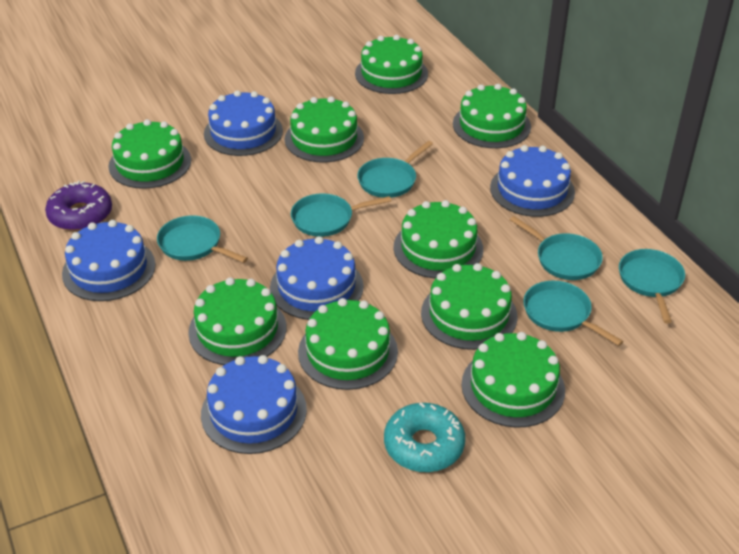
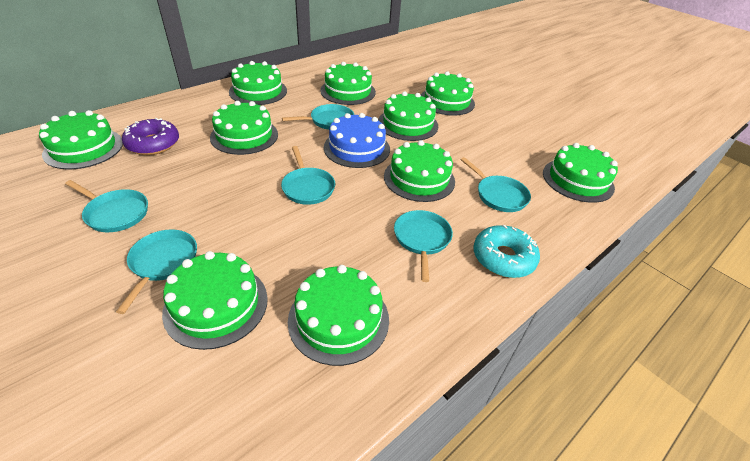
blue cake: 5 -> 1
green cake: 9 -> 10

